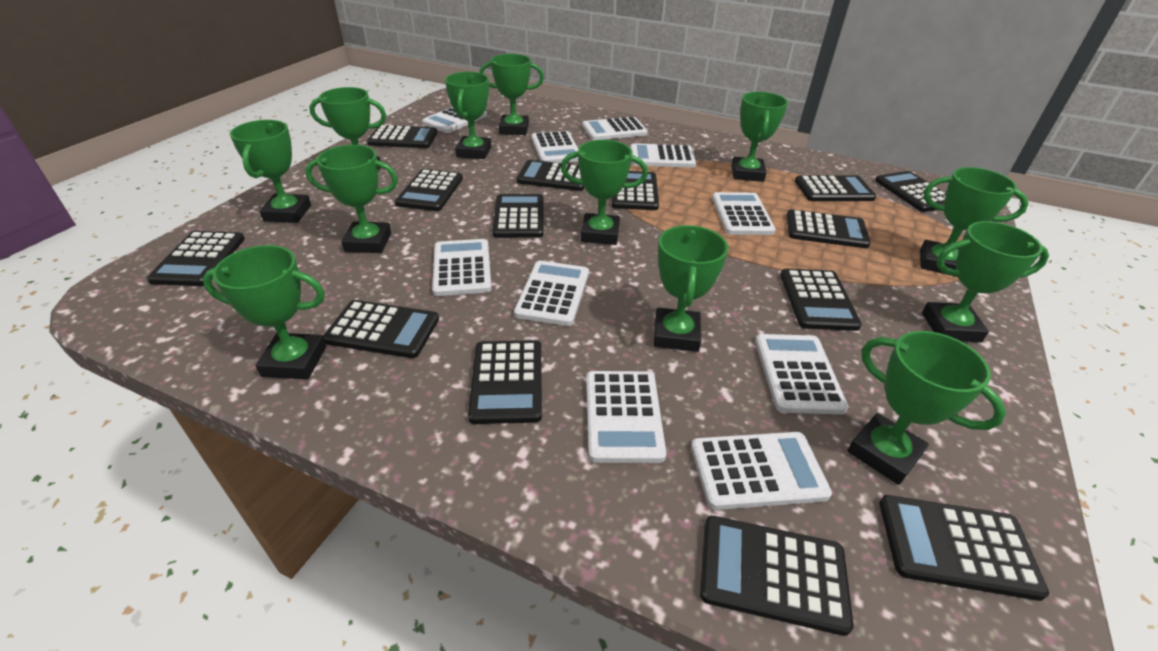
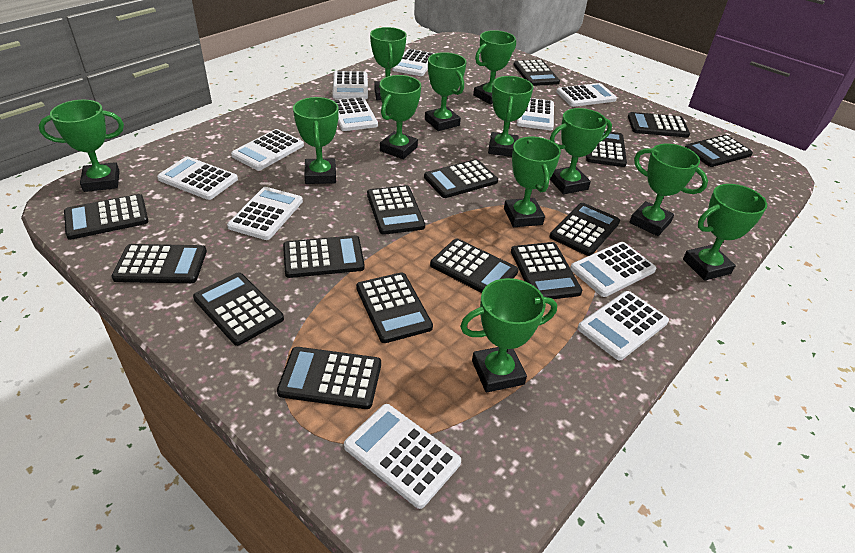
black calculator: 14 -> 15
white calculator: 10 -> 11

